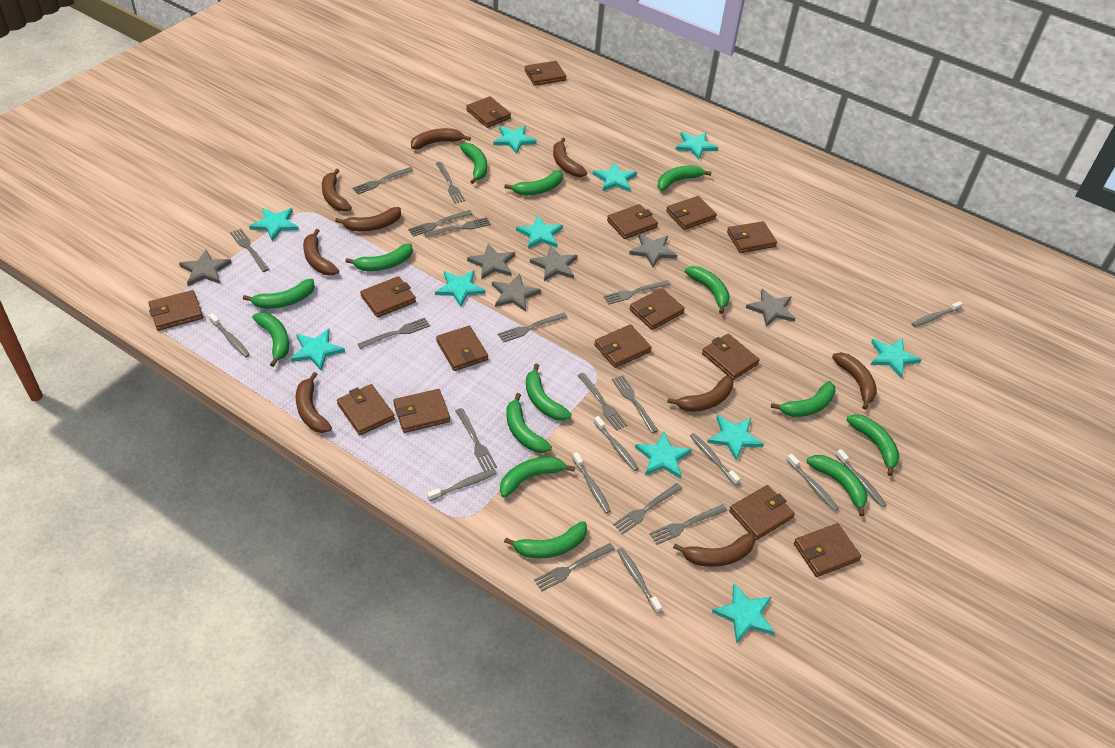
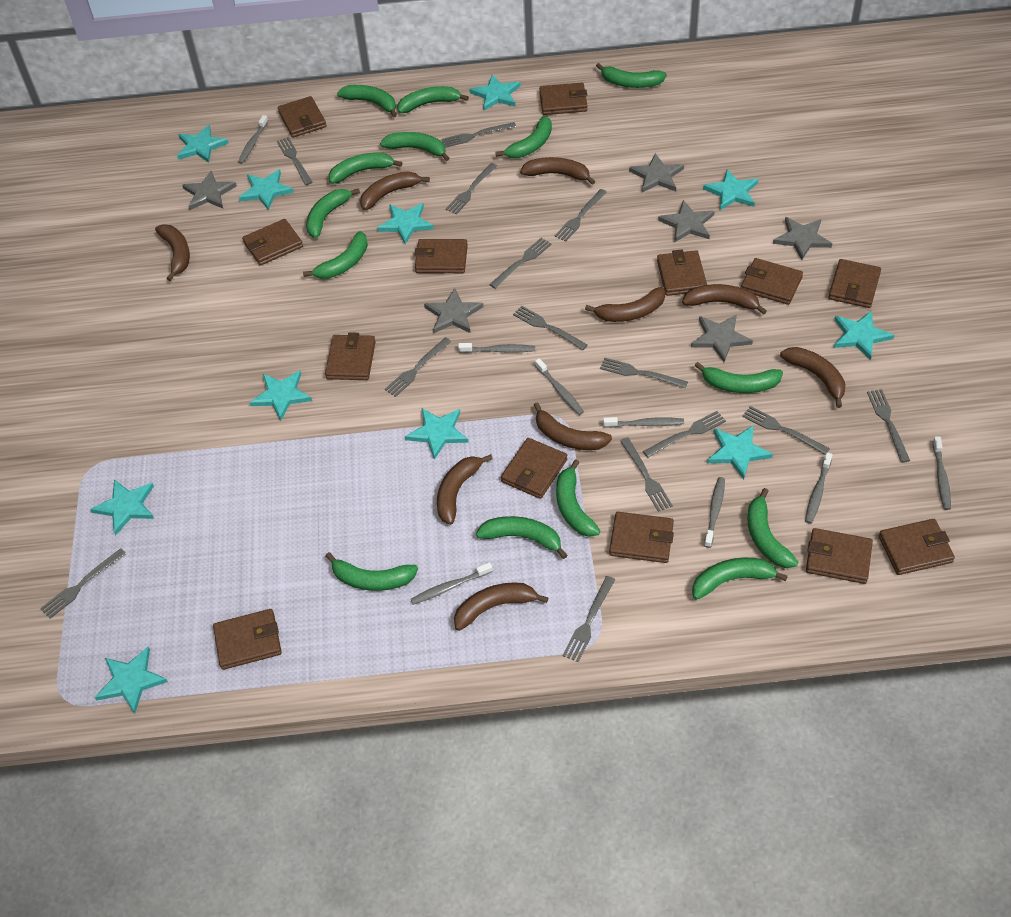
brown wallet: 15 -> 13
grey toothbrush: 9 -> 8

